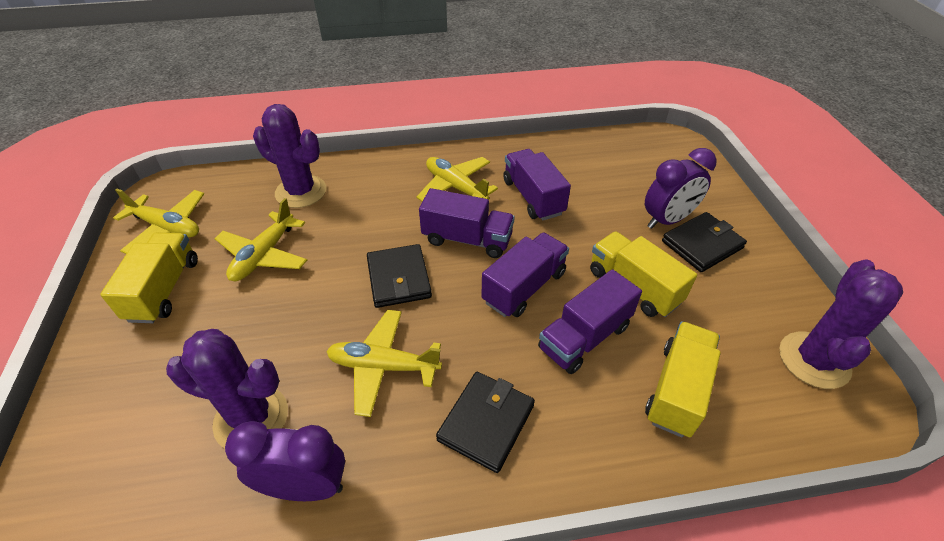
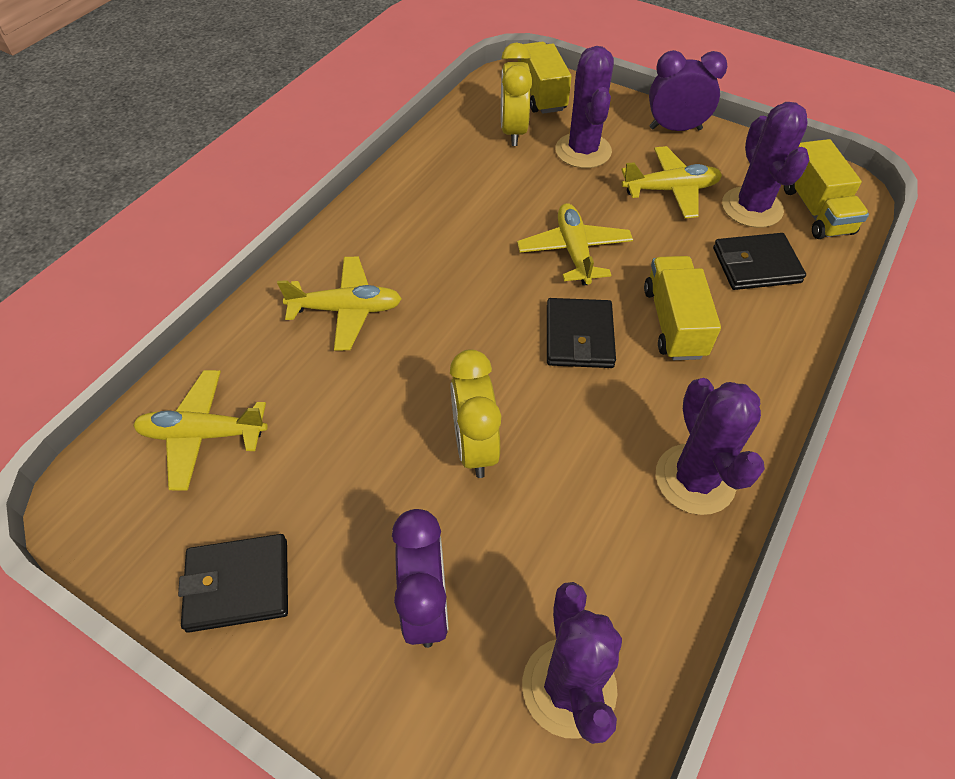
purple cactus: 3 -> 4
purple truck: 4 -> 0
yellow clock: 0 -> 2

